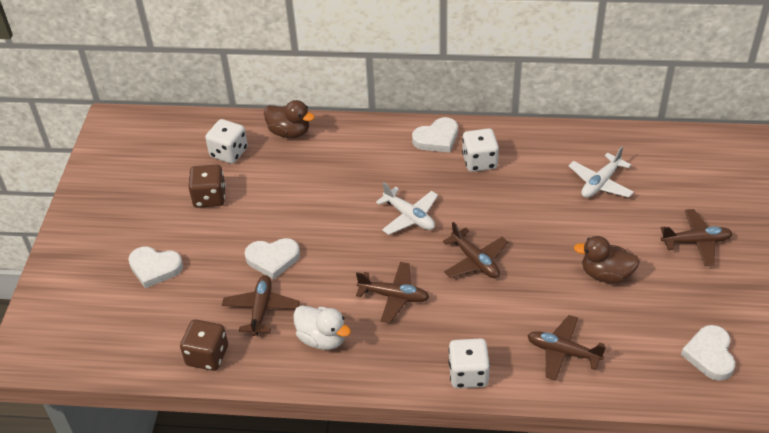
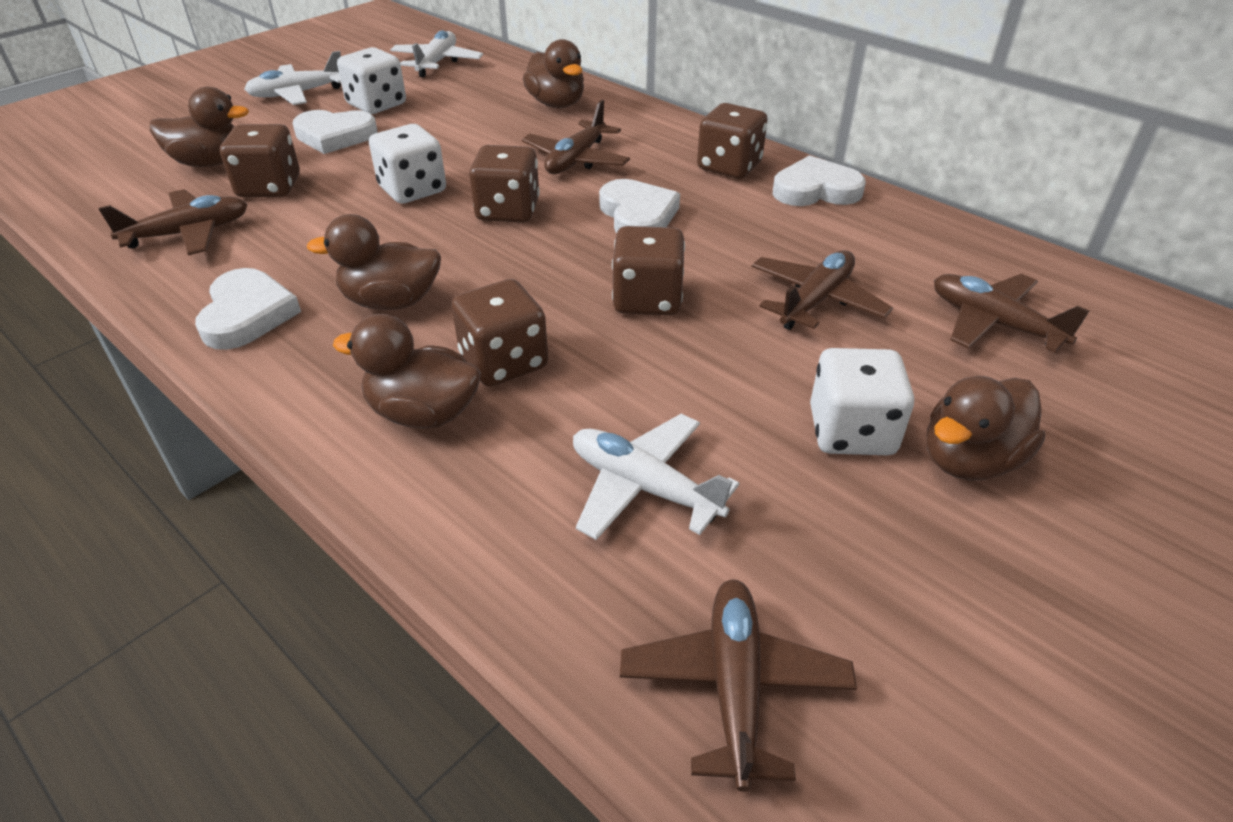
brown dice: 2 -> 5
brown duck: 2 -> 5
white duck: 1 -> 0
white plane: 2 -> 3

